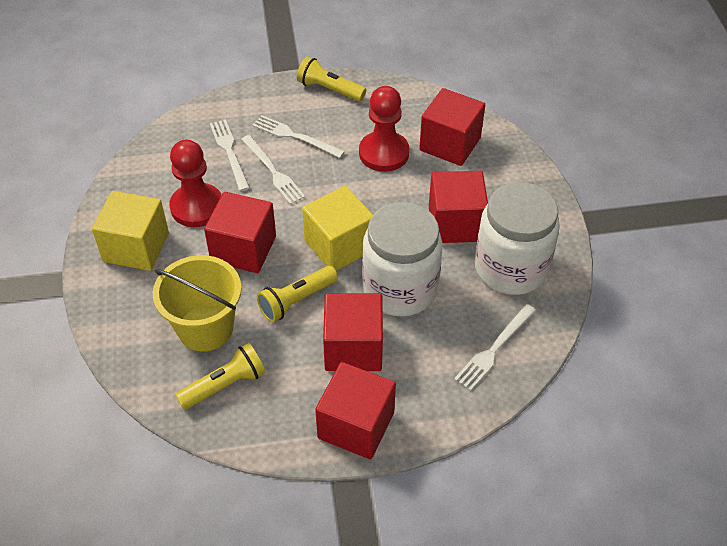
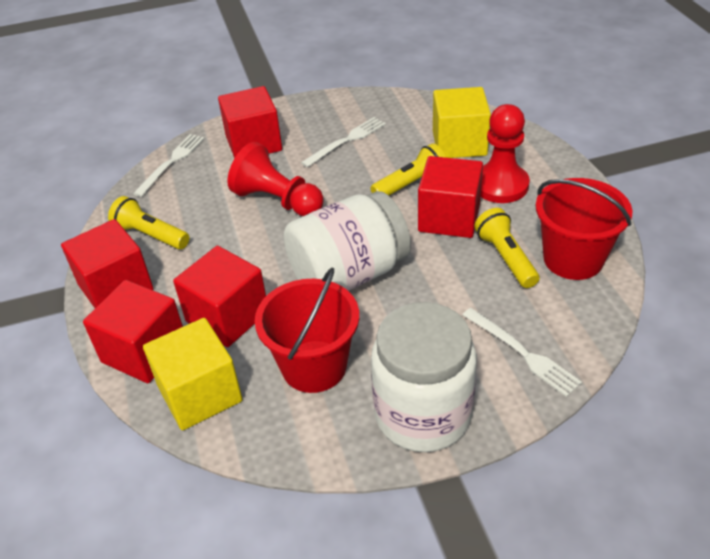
red bucket: 0 -> 2
white fork: 4 -> 3
yellow bucket: 1 -> 0

